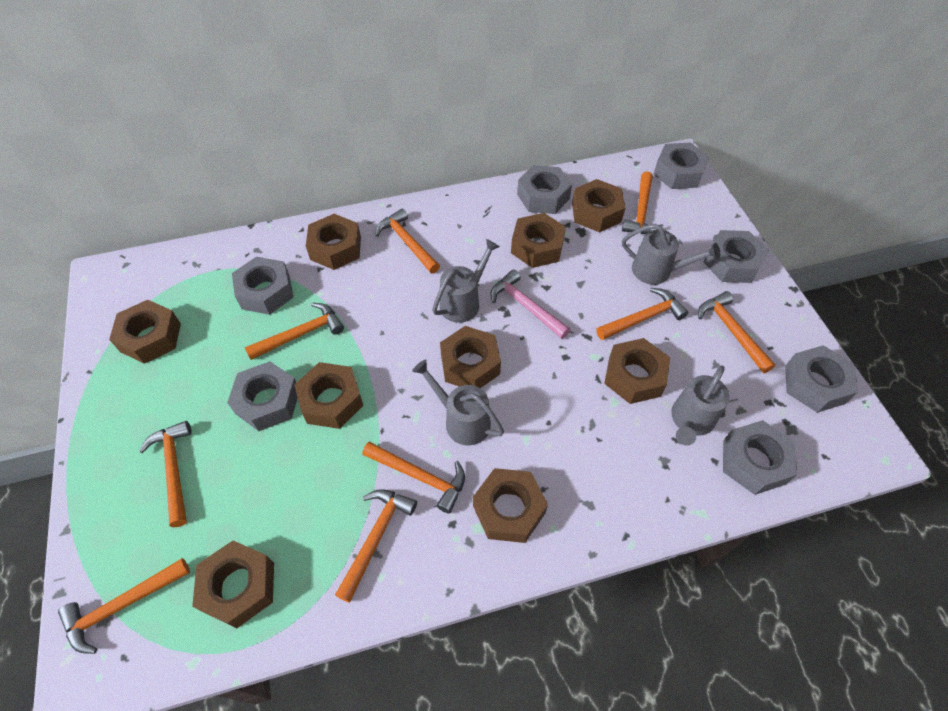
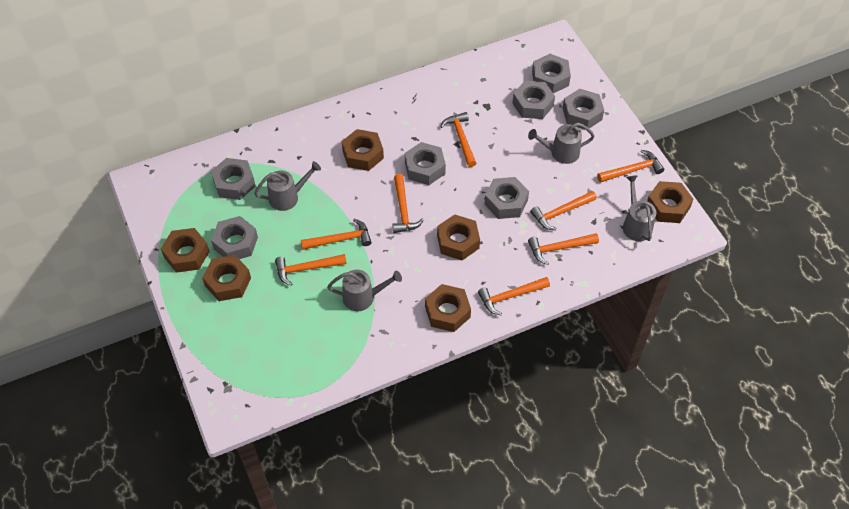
brown nut: 9 -> 6
orange hammer: 9 -> 8
pink hammer: 1 -> 0

